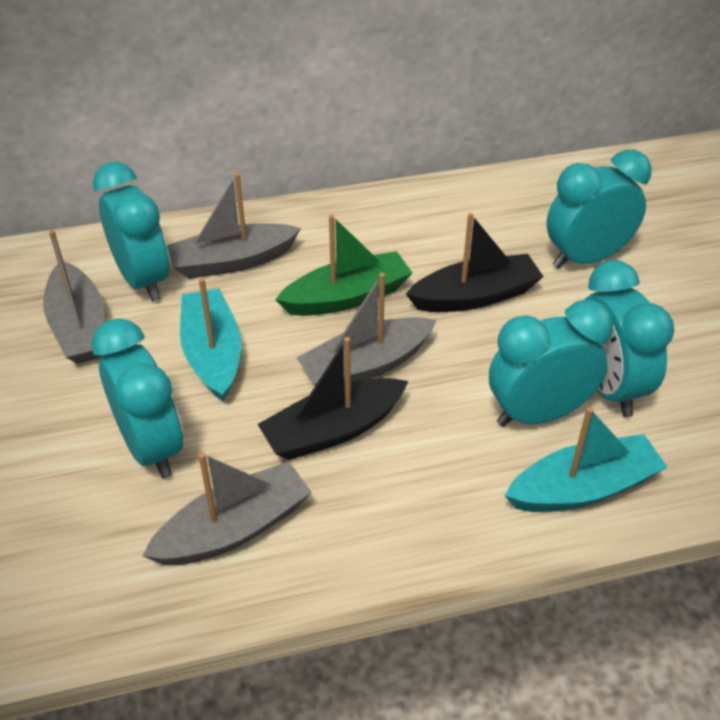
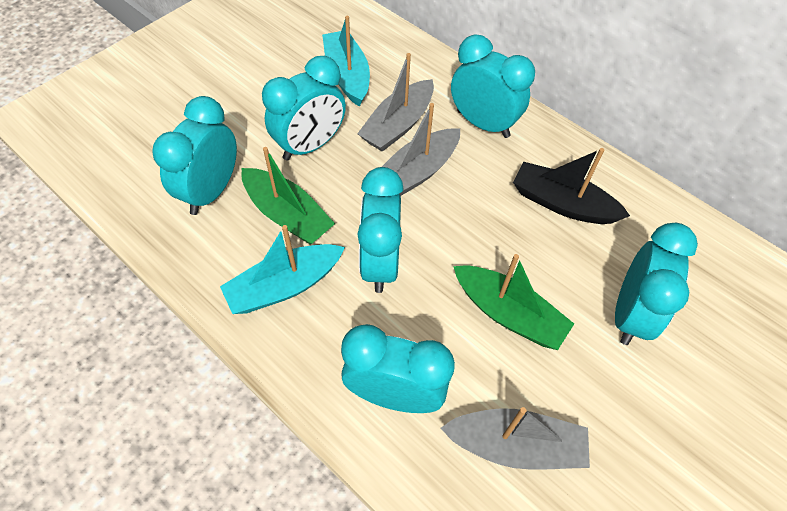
black boat: 2 -> 1
green boat: 1 -> 2
grey boat: 4 -> 3
turquoise clock: 5 -> 6

